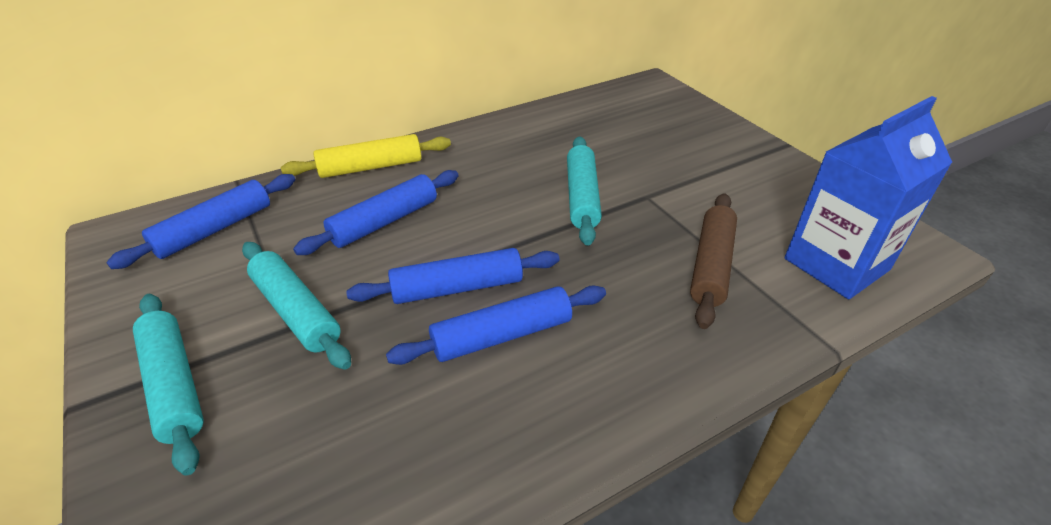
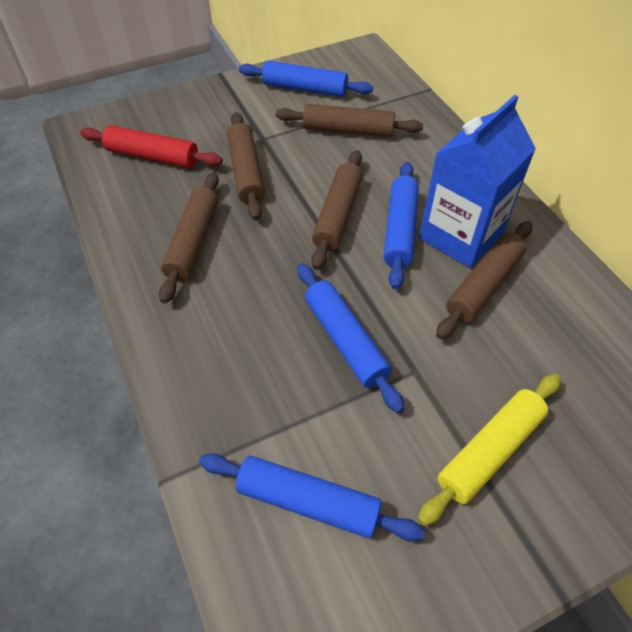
brown rolling pin: 1 -> 5
red rolling pin: 0 -> 1
turquoise rolling pin: 3 -> 0

